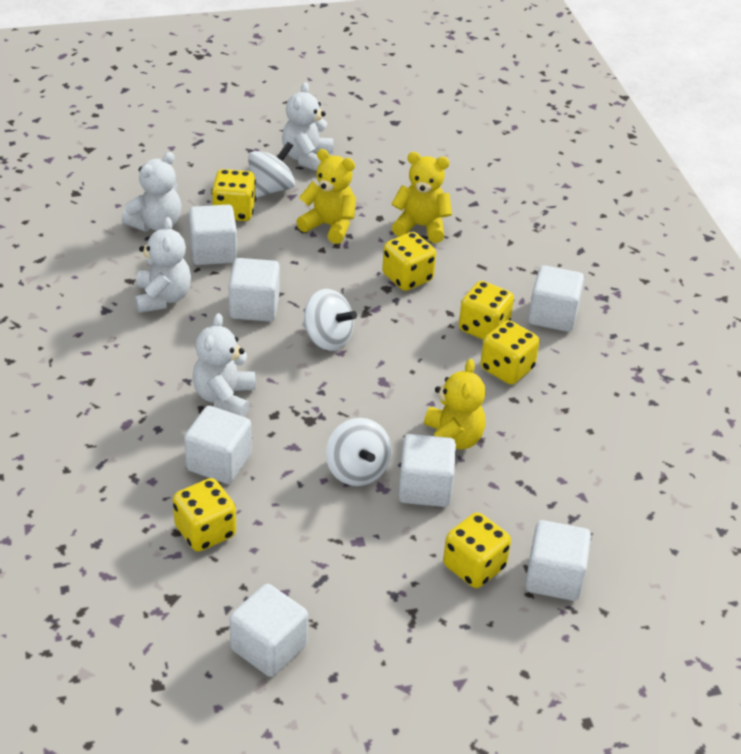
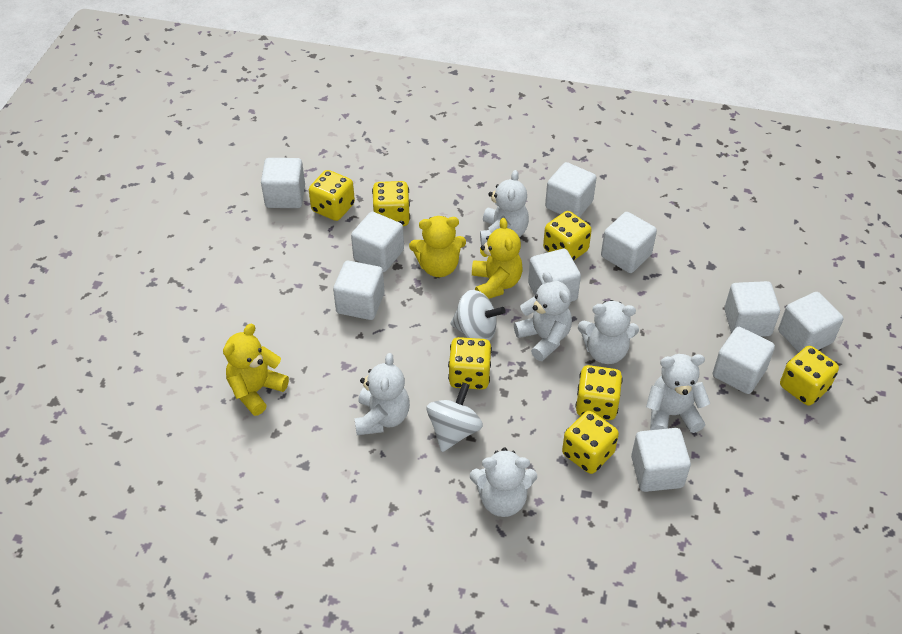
white cube: 7 -> 10
white spinning top: 3 -> 2
white teddy bear: 4 -> 6
yellow dice: 6 -> 7

